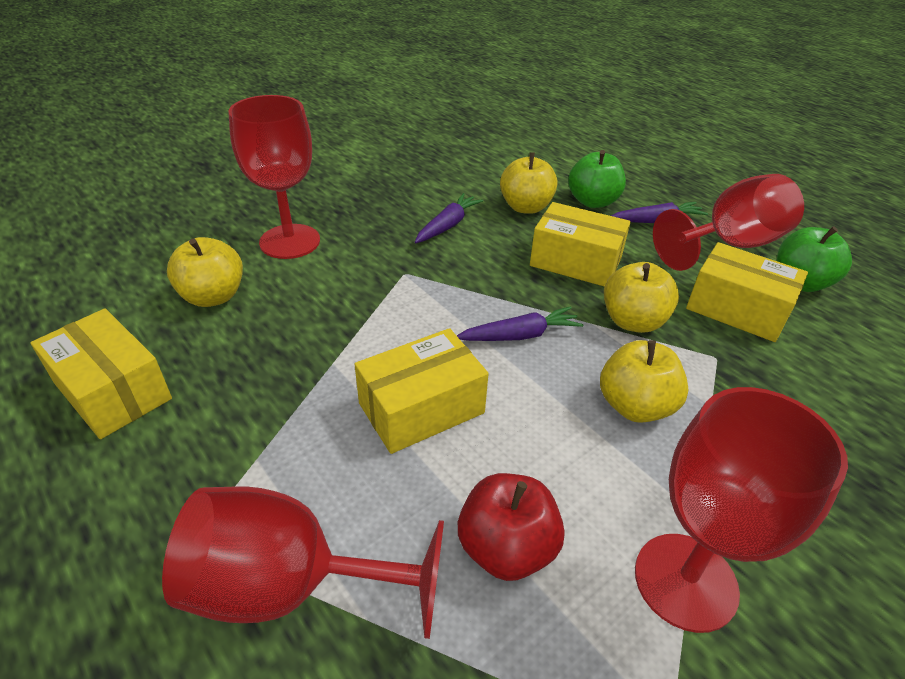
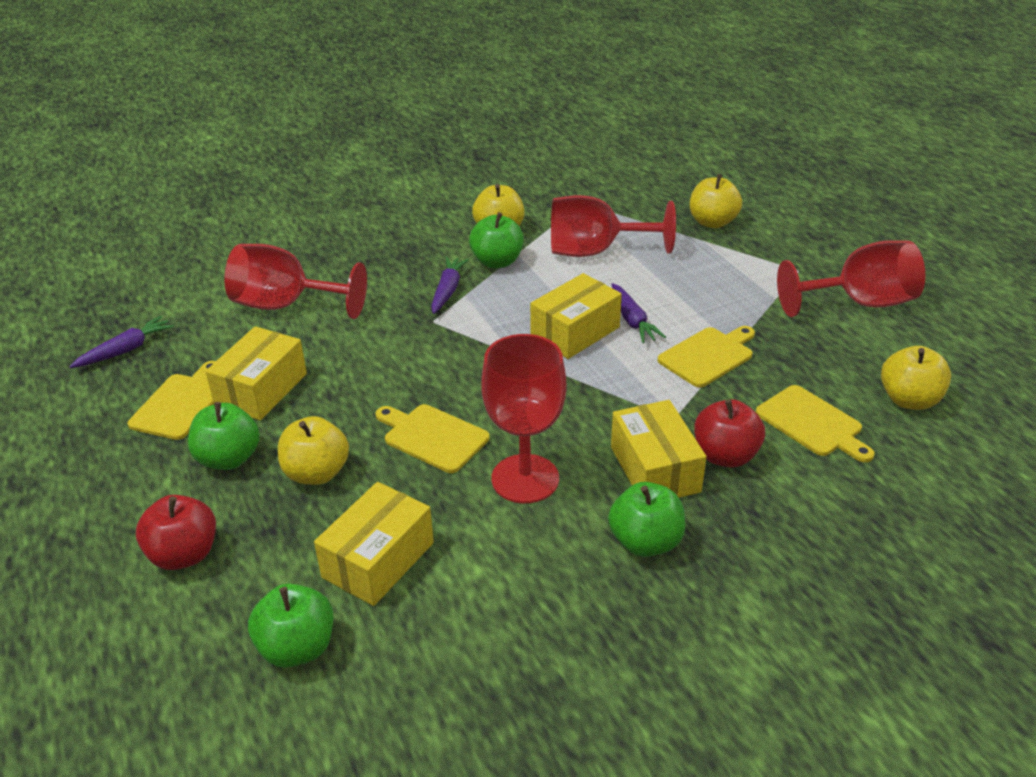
green apple: 2 -> 4
red apple: 1 -> 2
yellow cutting board: 0 -> 4

